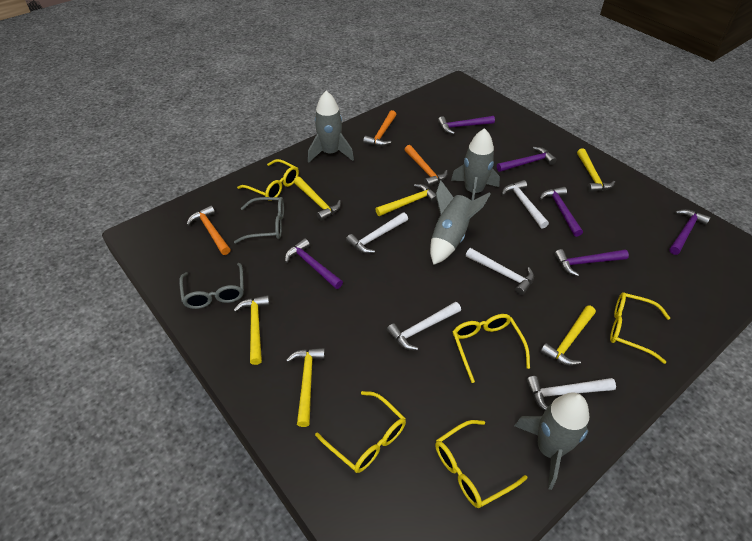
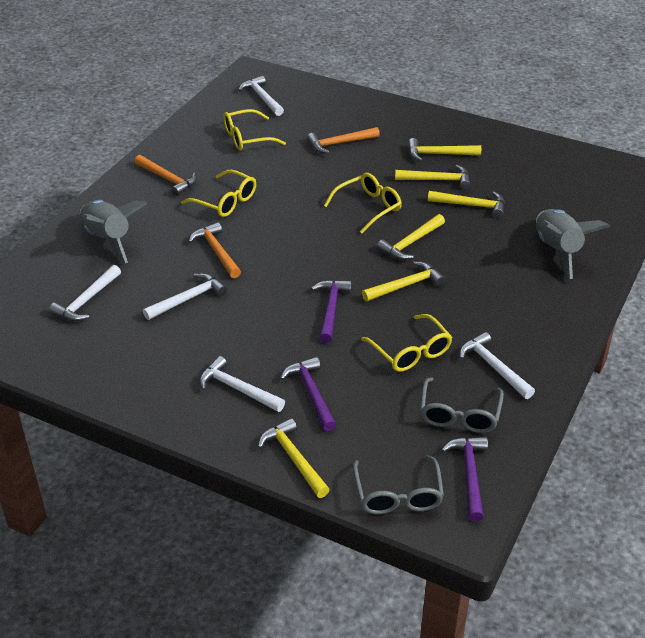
grey rocket: 4 -> 2
purple hammer: 6 -> 3
yellow glasses: 5 -> 4

